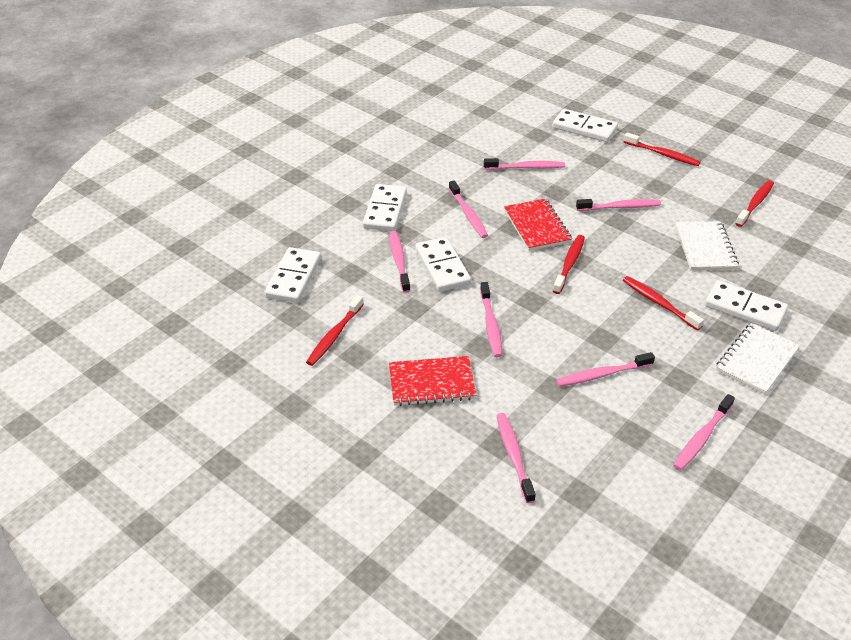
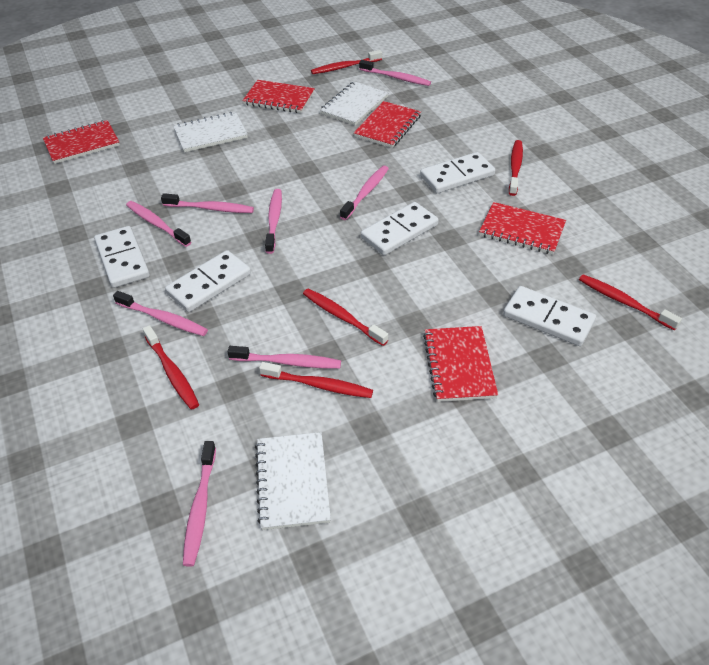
red notebook: 2 -> 5
red toothbrush: 5 -> 6
white notebook: 2 -> 3

